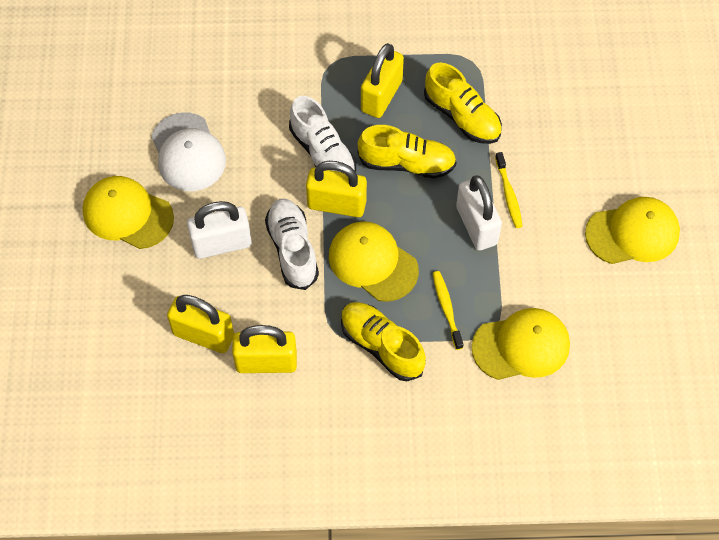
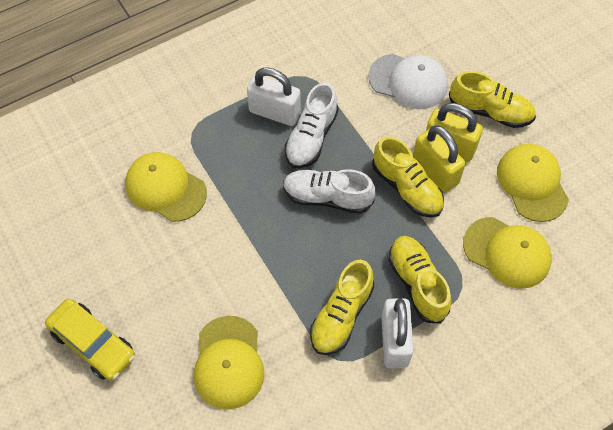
yellow car: 0 -> 1
yellow padlock: 4 -> 2
yellow shoe: 3 -> 4
yellow toothbrush: 2 -> 0

